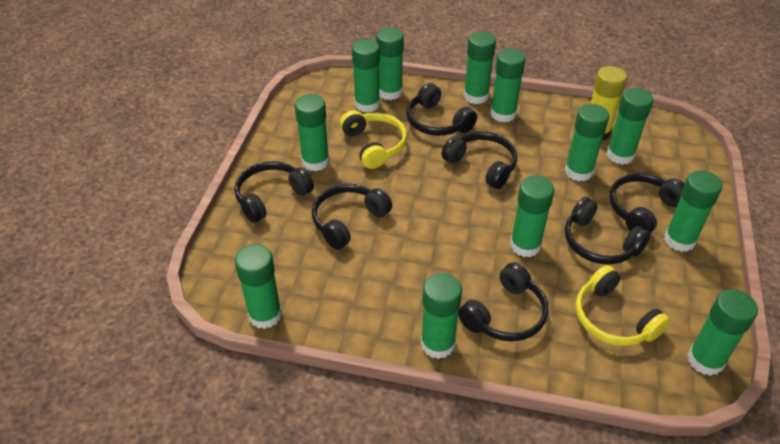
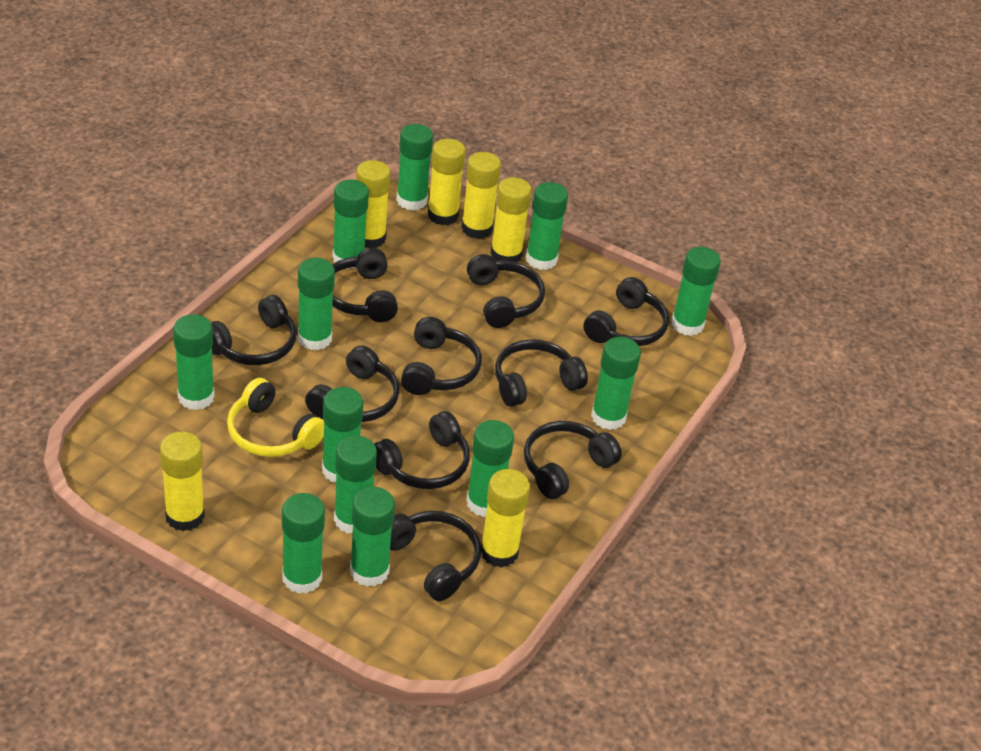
black headphones: 7 -> 10
yellow glue stick: 1 -> 6
yellow headphones: 2 -> 1

